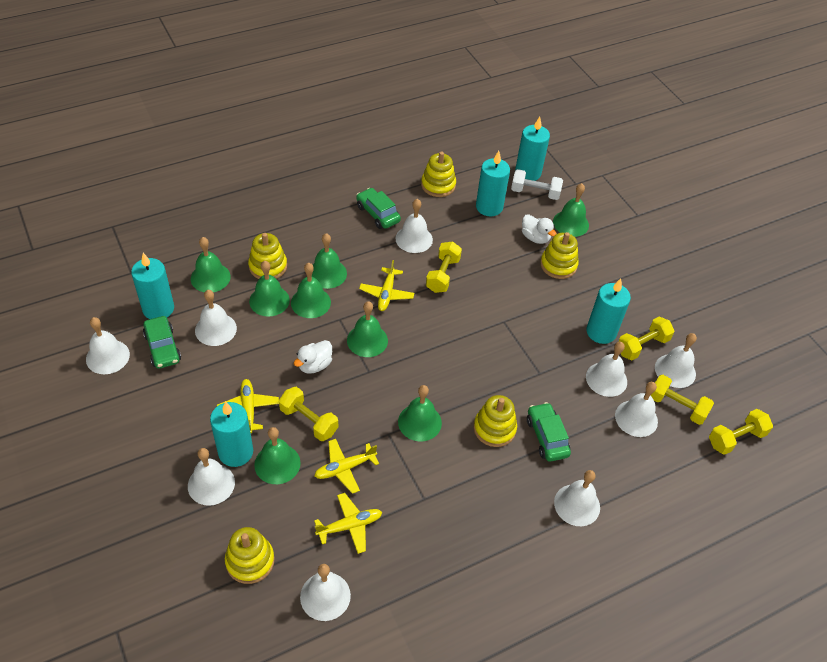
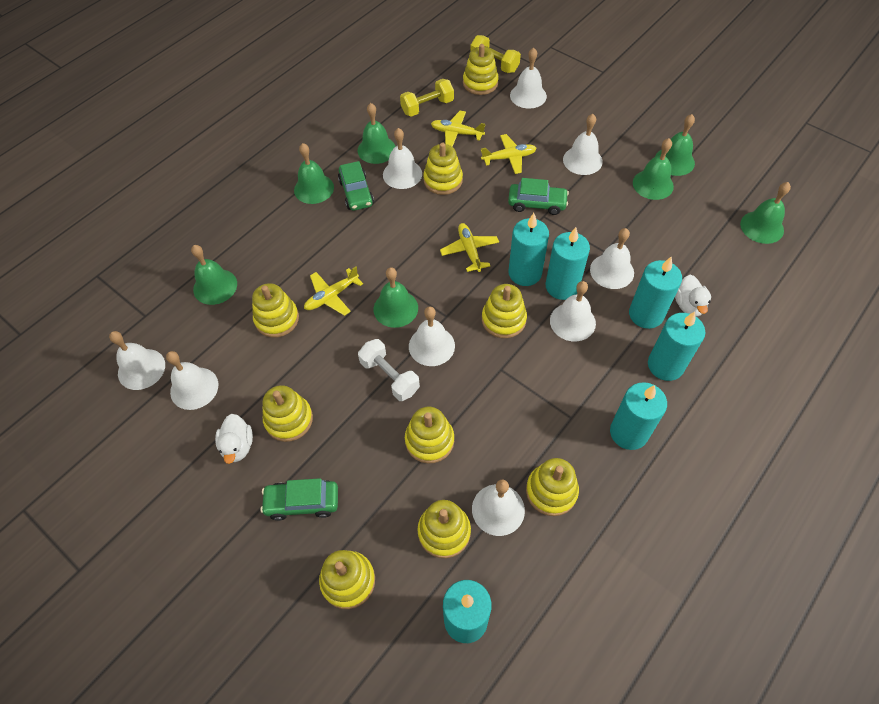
green bell: 8 -> 7
turquoise candle: 5 -> 6
yellow dumbbell: 5 -> 2
yellow stacking toy: 5 -> 9

